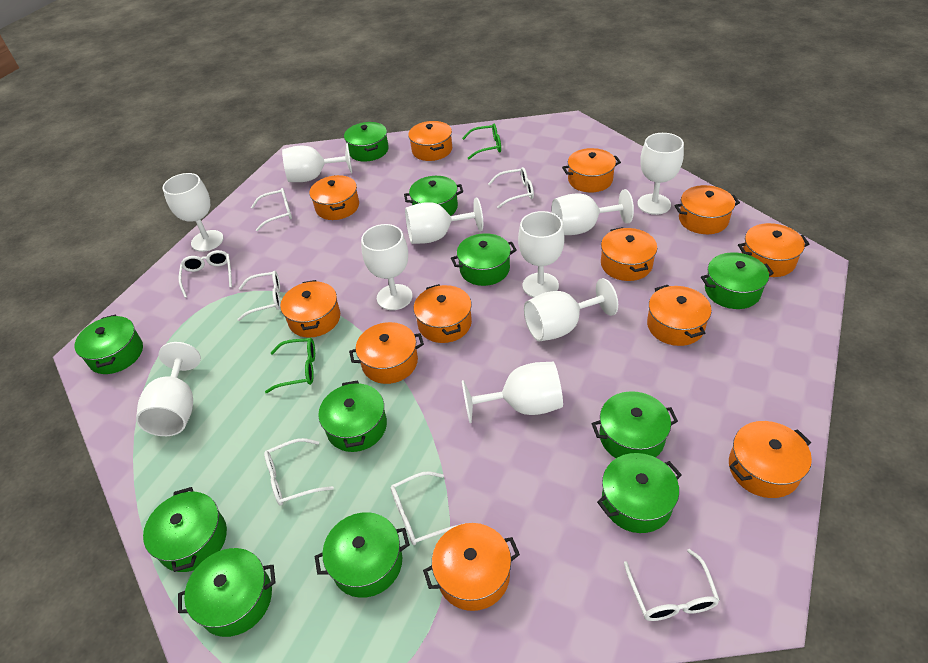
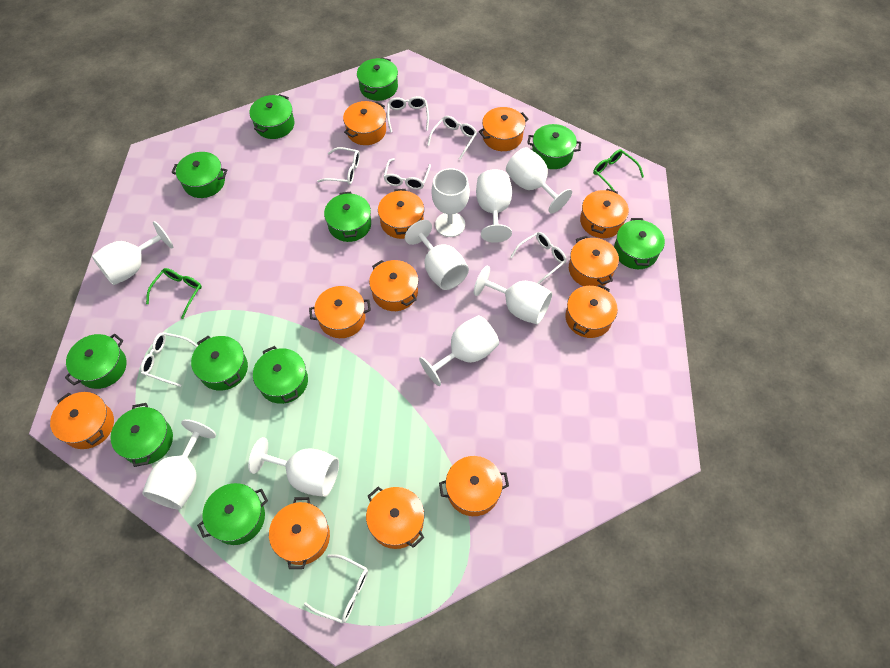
white goblet: 10 -> 9

